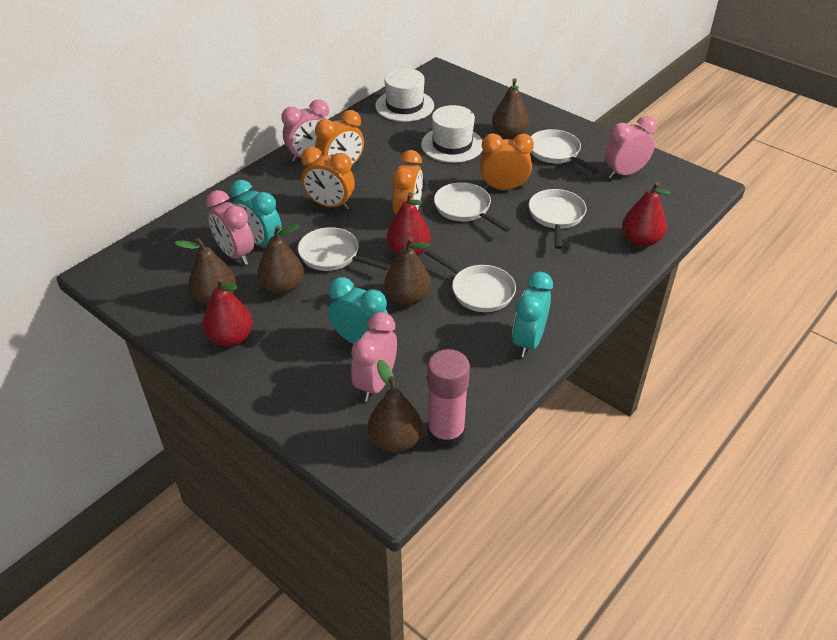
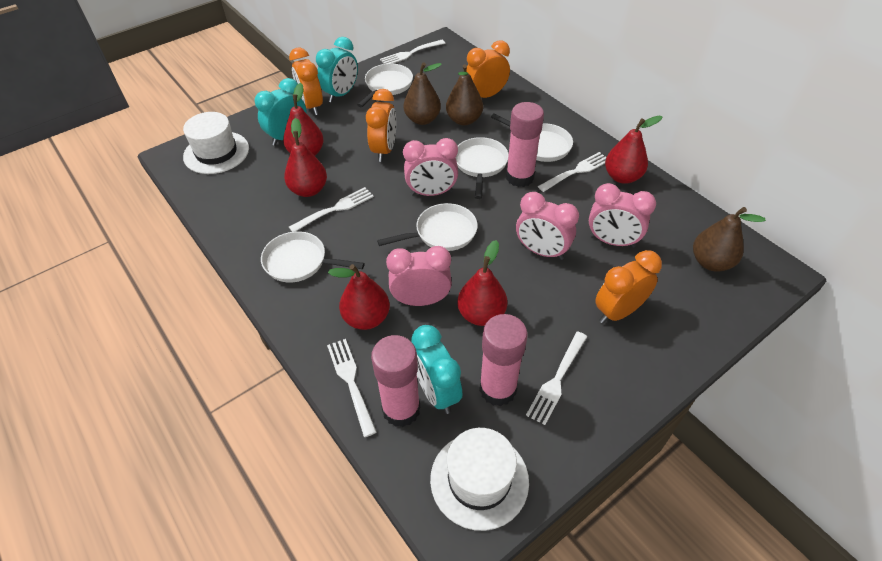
brown pear: 5 -> 3
pink glue stick: 1 -> 3
red pear: 3 -> 5
white fork: 0 -> 5

